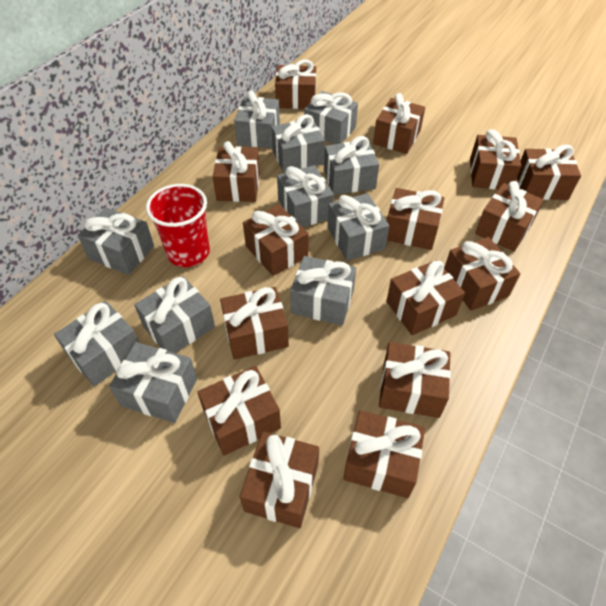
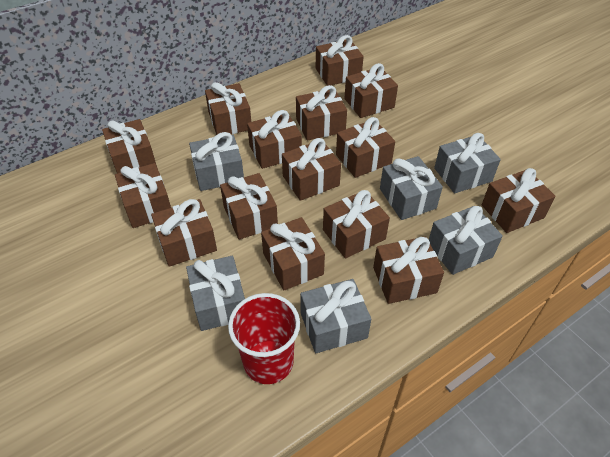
grey gift: 11 -> 6

